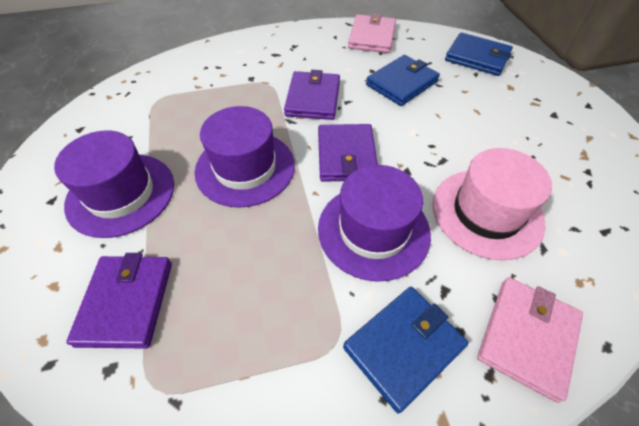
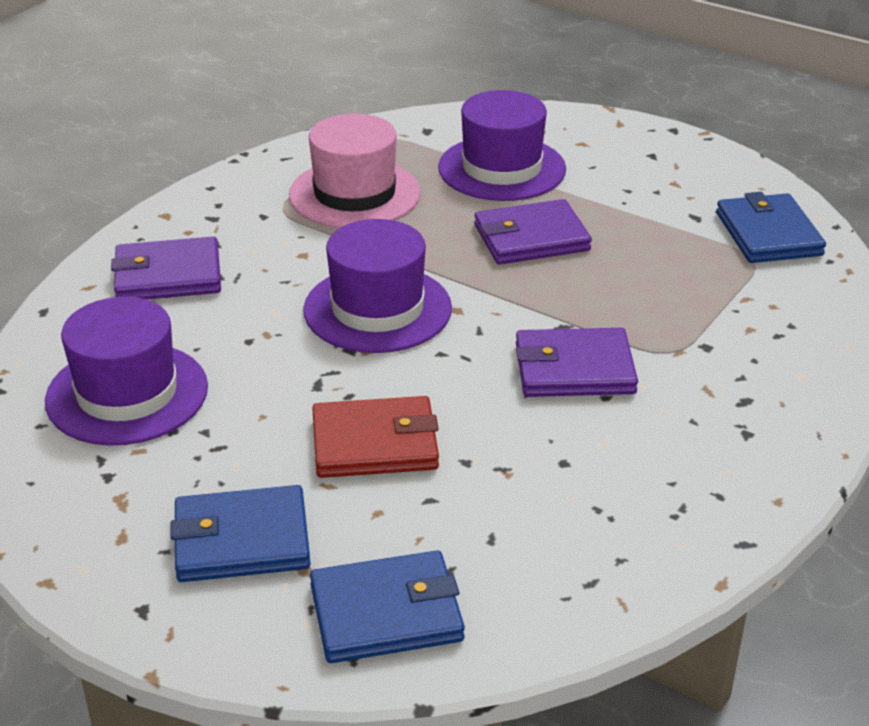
pink wallet: 2 -> 0
red wallet: 0 -> 1

